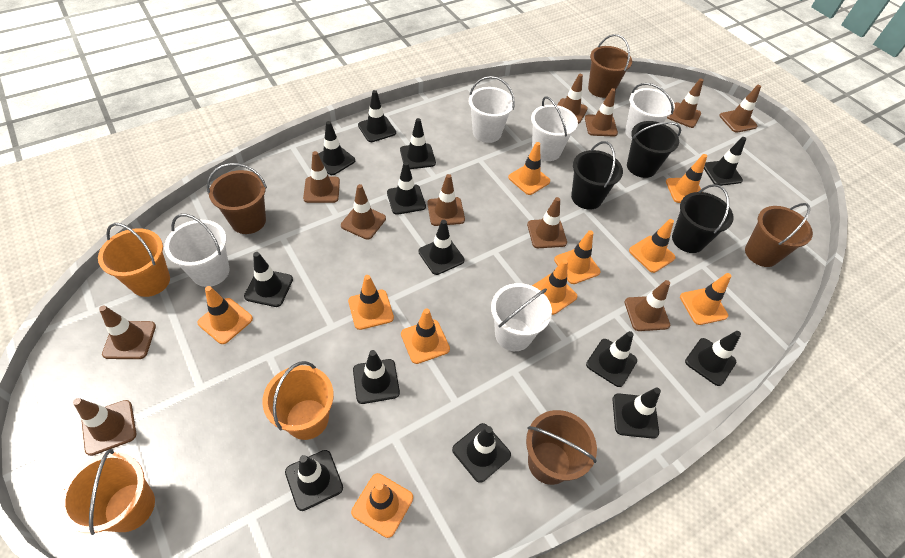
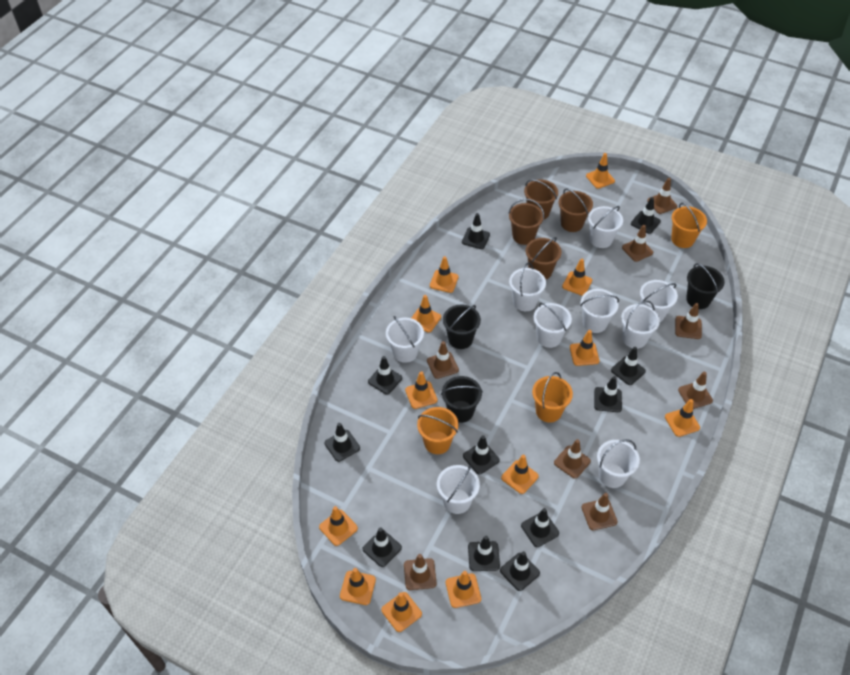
black traffic cone: 13 -> 11
brown traffic cone: 11 -> 8
orange traffic cone: 10 -> 12
white bucket: 5 -> 9

